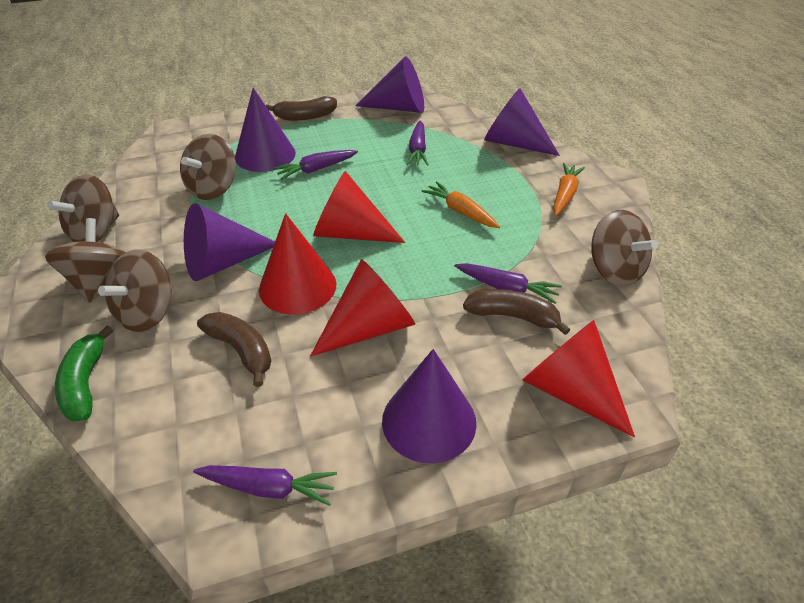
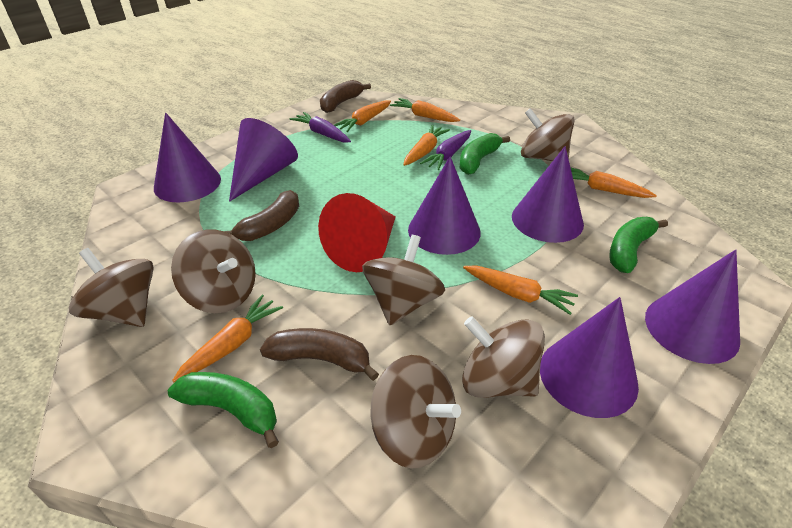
brown spinning top: 5 -> 6
green banana: 1 -> 3
orange carrot: 2 -> 6
purple carrot: 4 -> 2
purple cone: 5 -> 6
red cone: 4 -> 1

